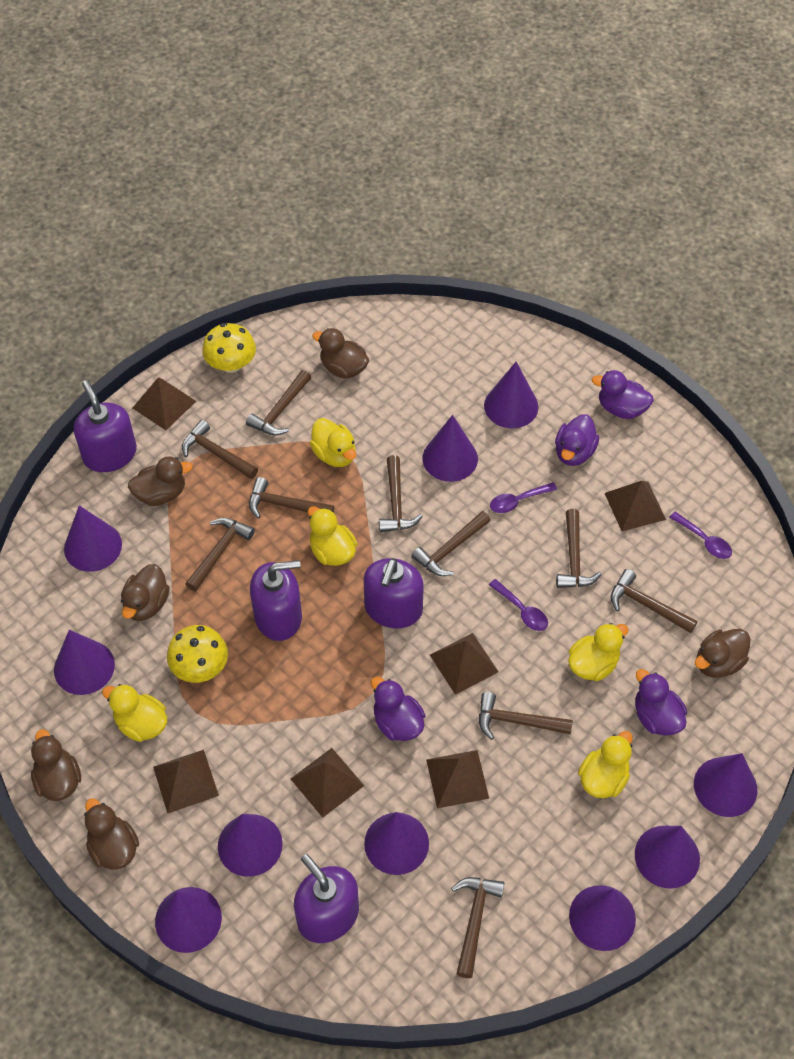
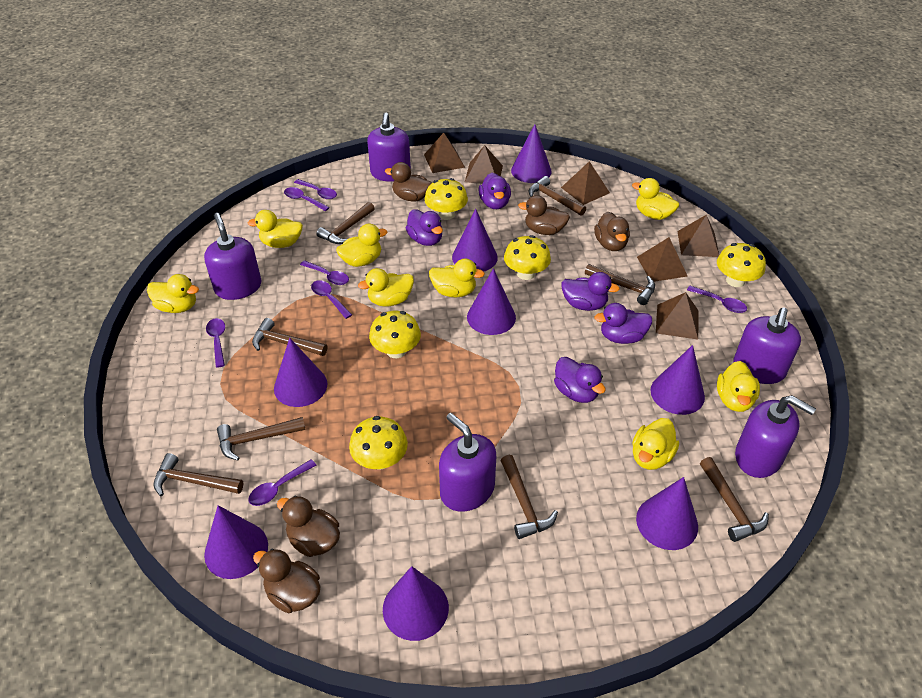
brown duck: 6 -> 5
brown hammer: 10 -> 8
purple cone: 10 -> 8
purple duck: 4 -> 5
purple soap dispenser: 4 -> 5
purple spoon: 3 -> 7
yellow duck: 5 -> 8
yellow mushroom: 2 -> 5

